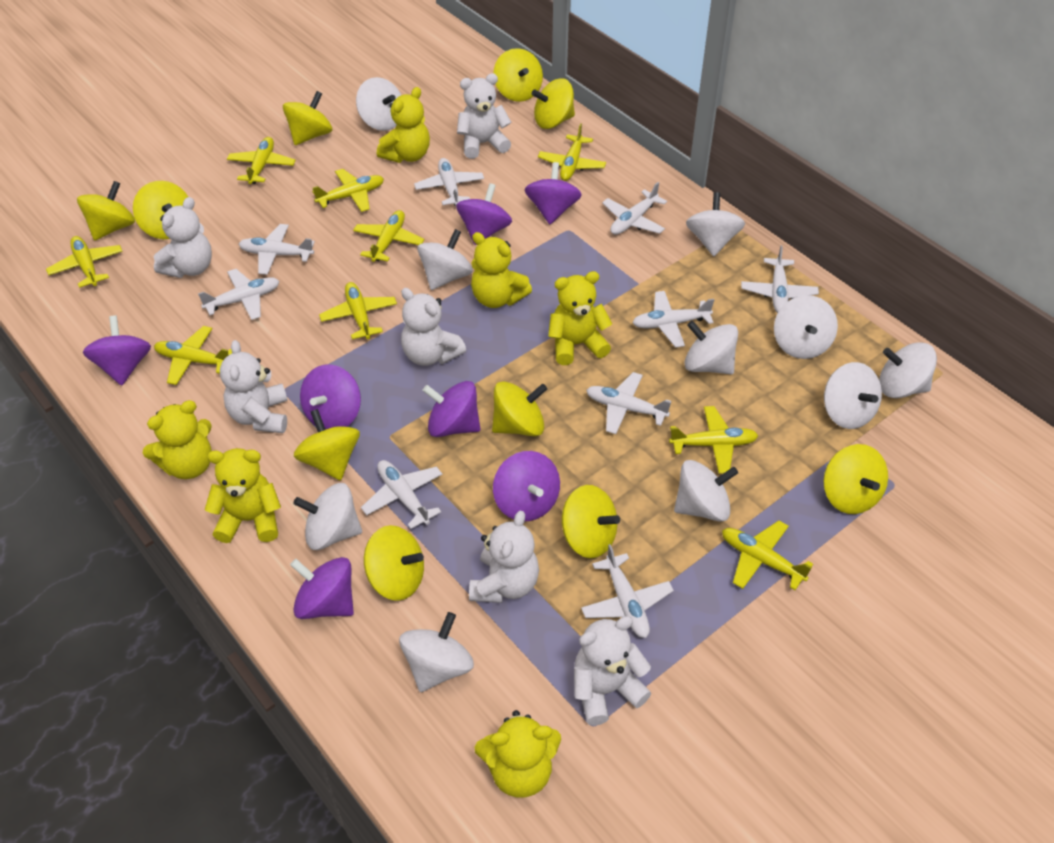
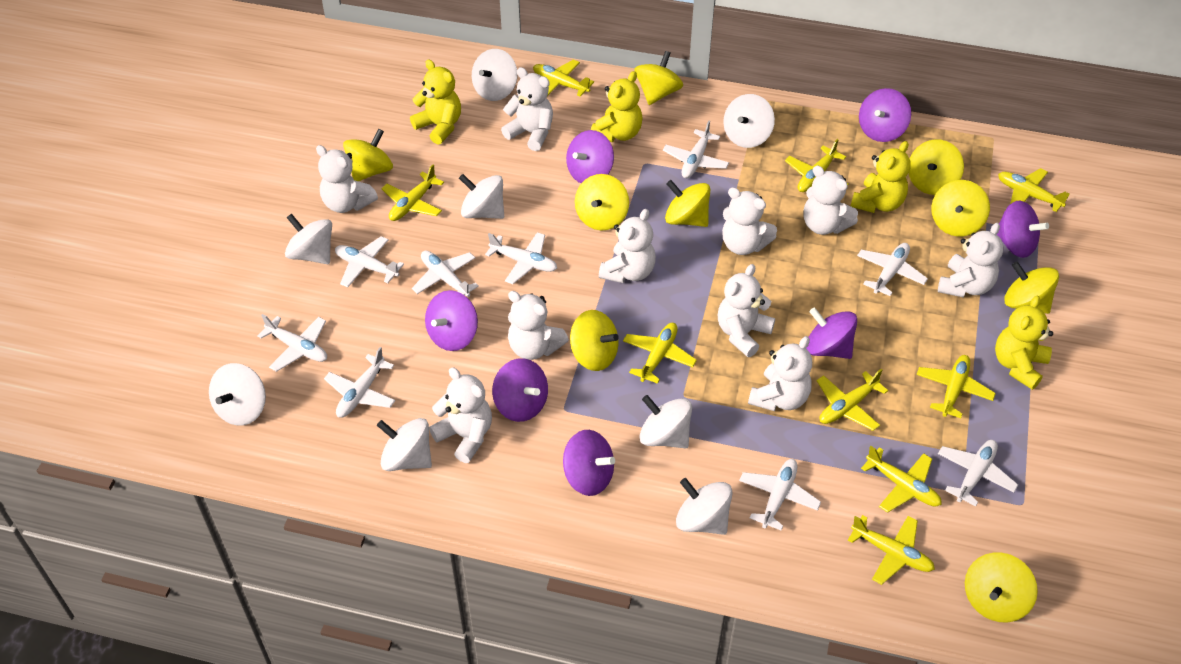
white spinning top: 10 -> 8
white teddy bear: 6 -> 10
yellow spinning top: 10 -> 9
yellow teddy bear: 6 -> 4

